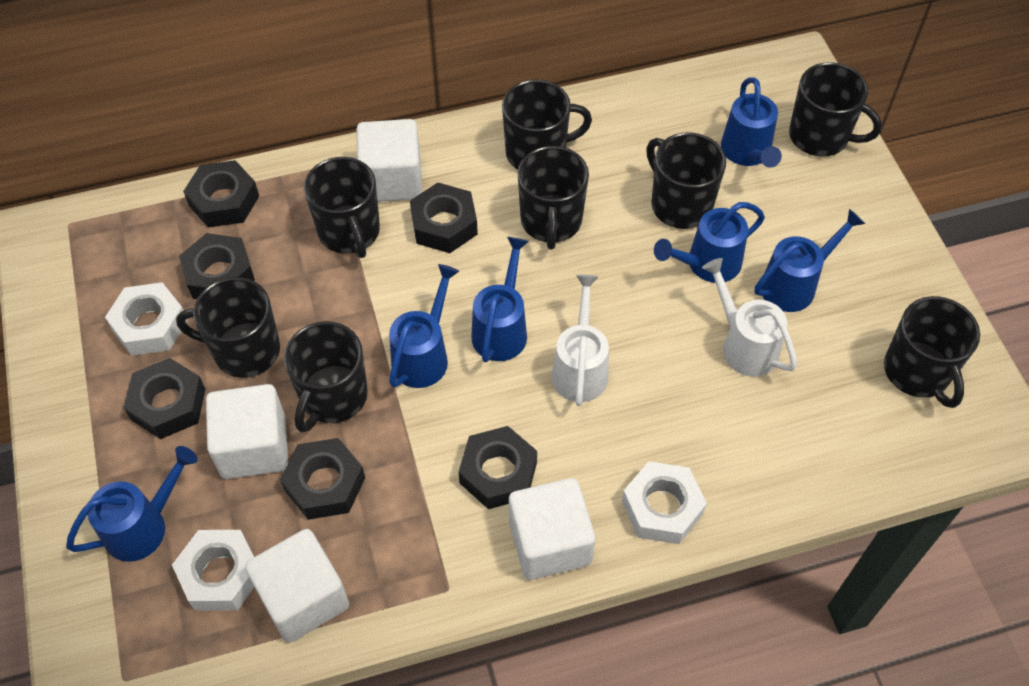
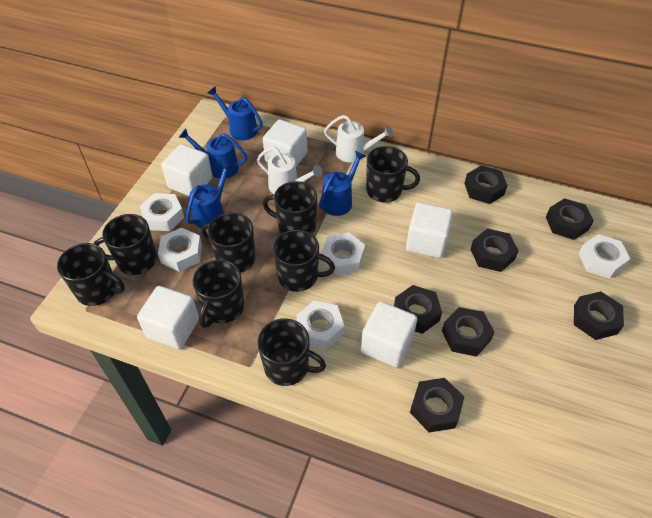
black nut: 6 -> 7
blue watering can: 6 -> 4
white cube: 4 -> 5
white nut: 3 -> 5

